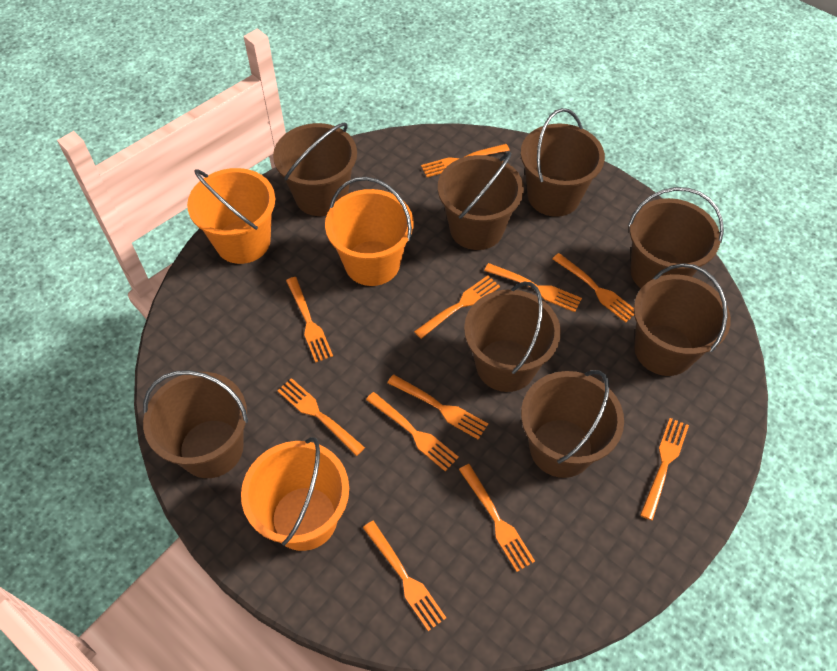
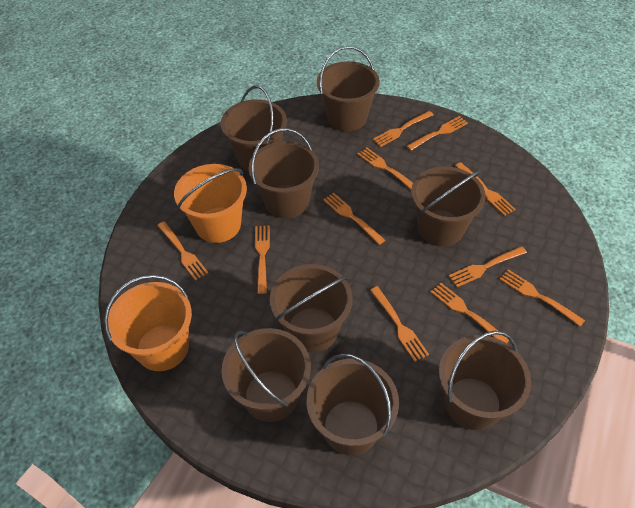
orange bucket: 3 -> 2

